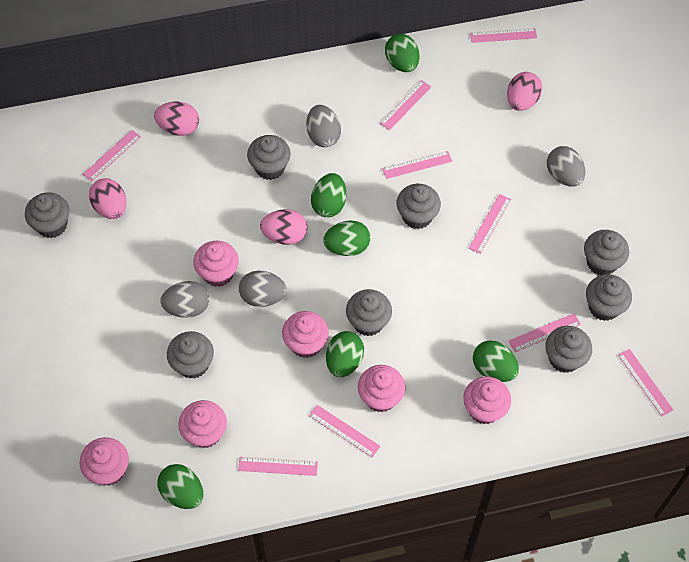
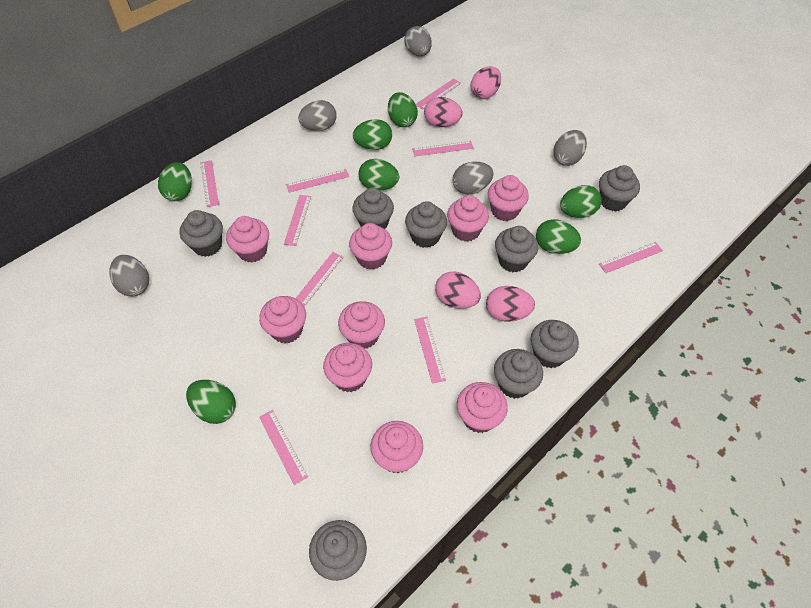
green egg: 6 -> 7
grey egg: 4 -> 5
pink cupcake: 6 -> 9

